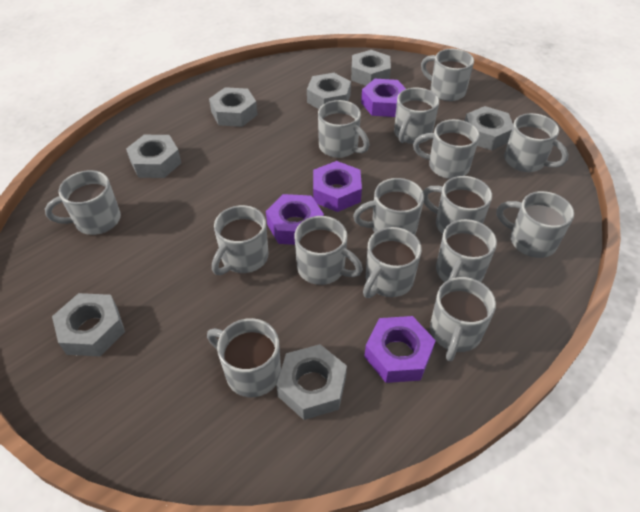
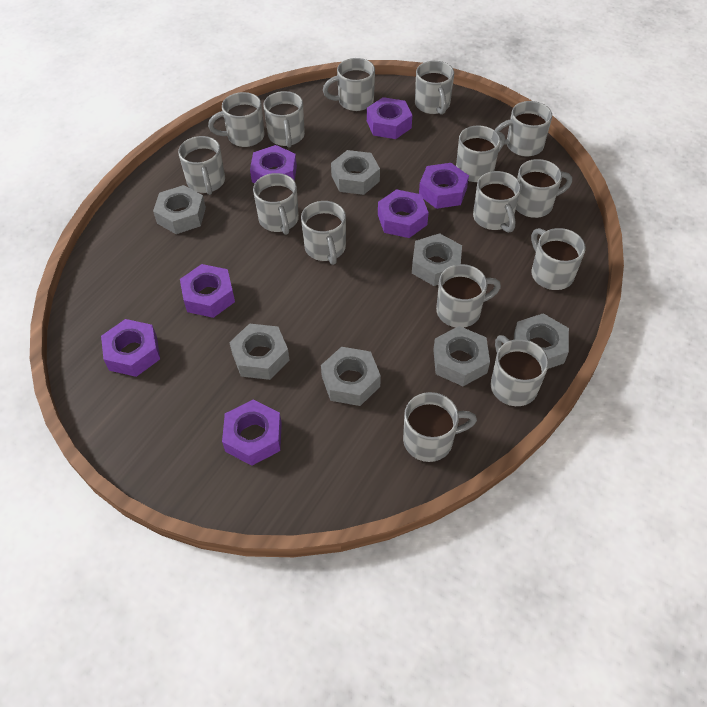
purple nut: 4 -> 7

